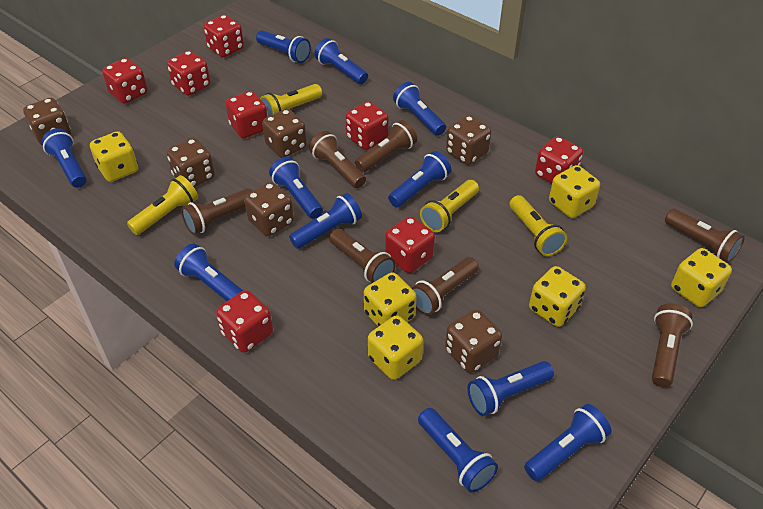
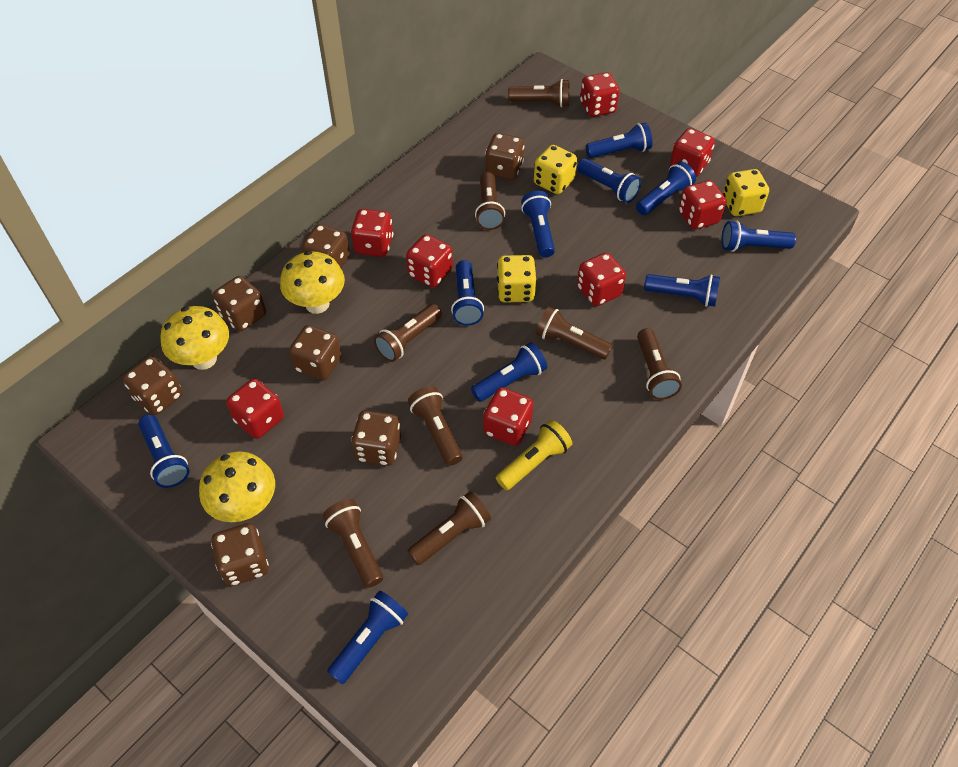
blue flashlight: 11 -> 10
brown dice: 6 -> 7
brown flashlight: 7 -> 8
yellow dice: 6 -> 3
yellow flashlight: 4 -> 1
yellow mushroom: 0 -> 3

